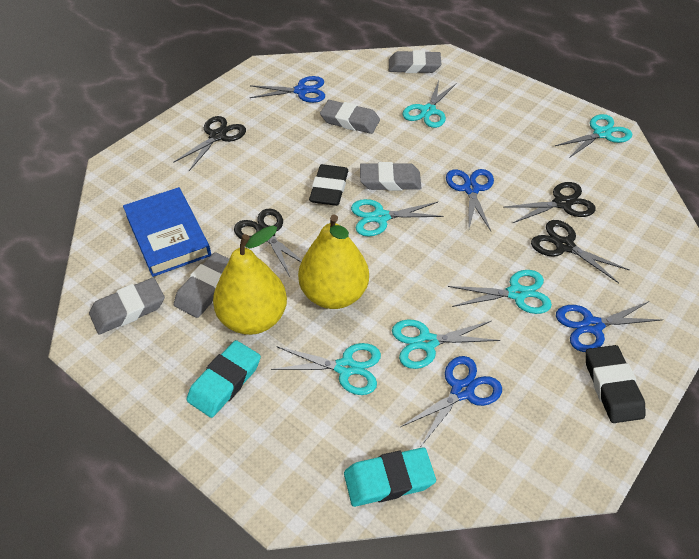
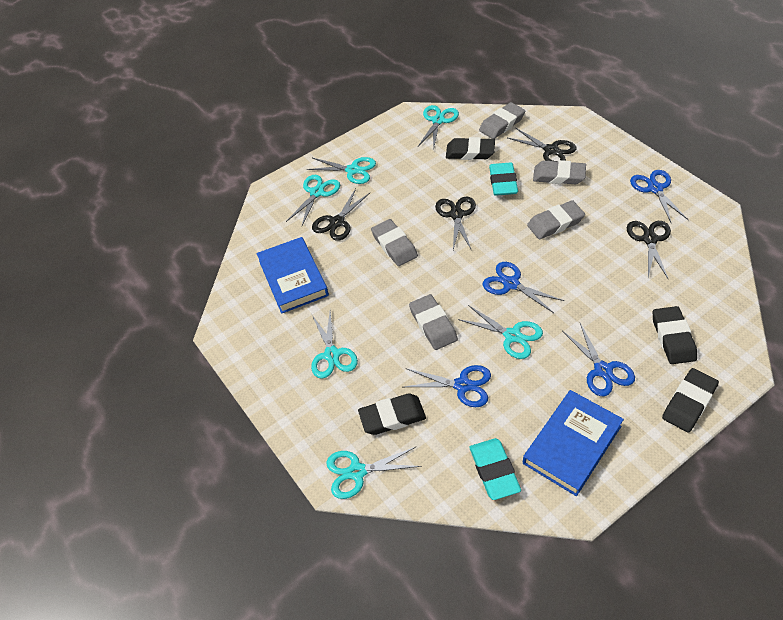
black eraser: 2 -> 4
blue book: 1 -> 2
yellow pear: 2 -> 0

